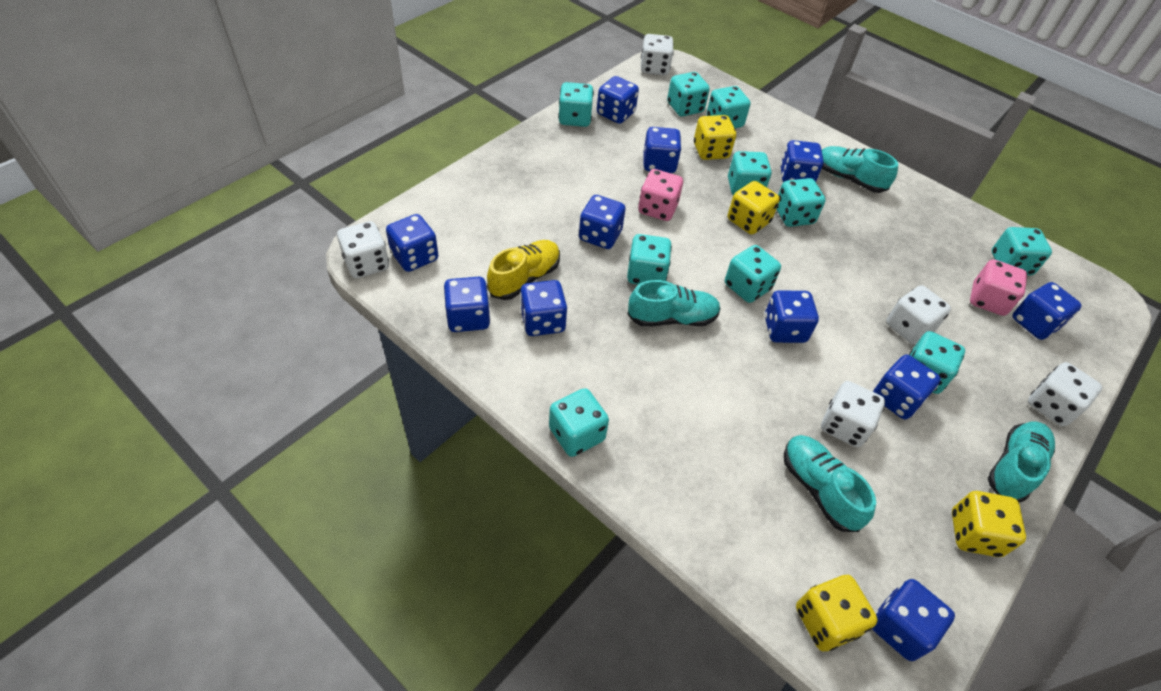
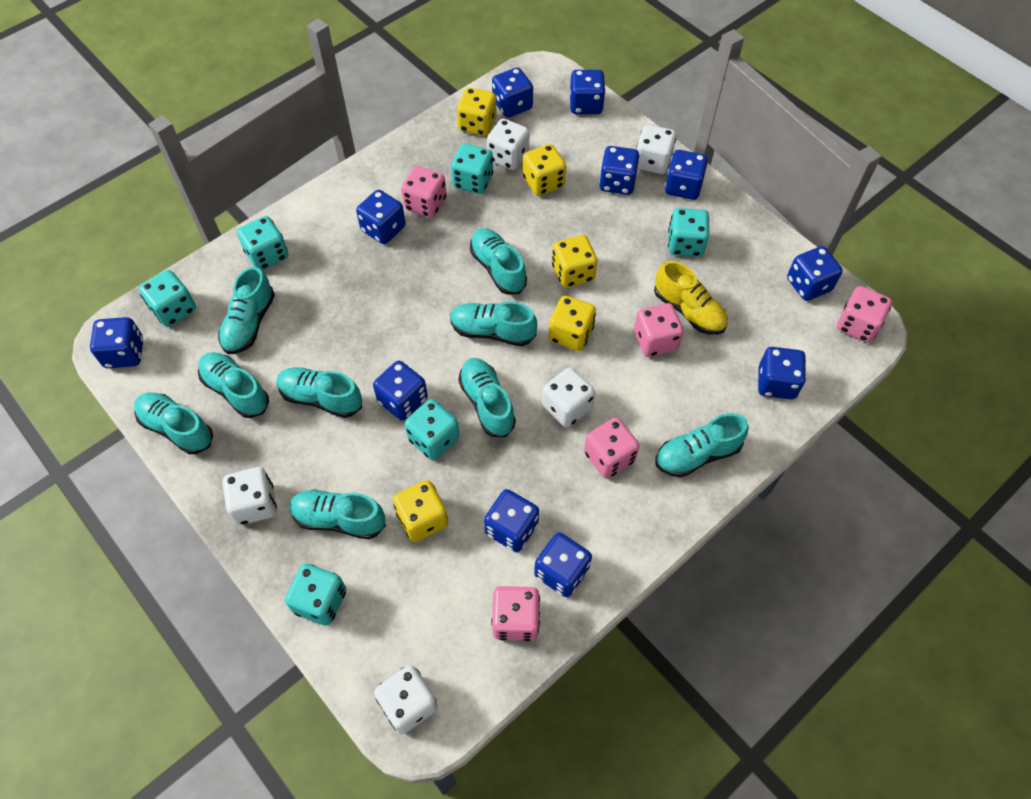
pink dice: 2 -> 5
turquoise dice: 10 -> 6
turquoise shoe: 4 -> 9
yellow dice: 4 -> 5

